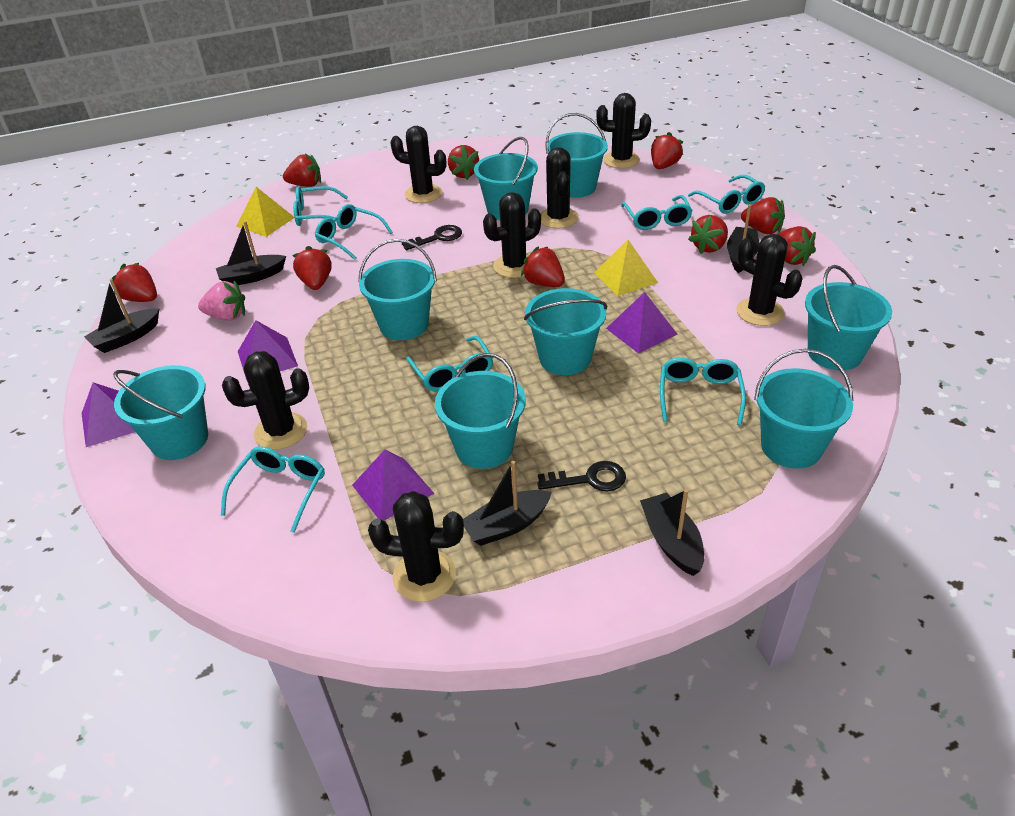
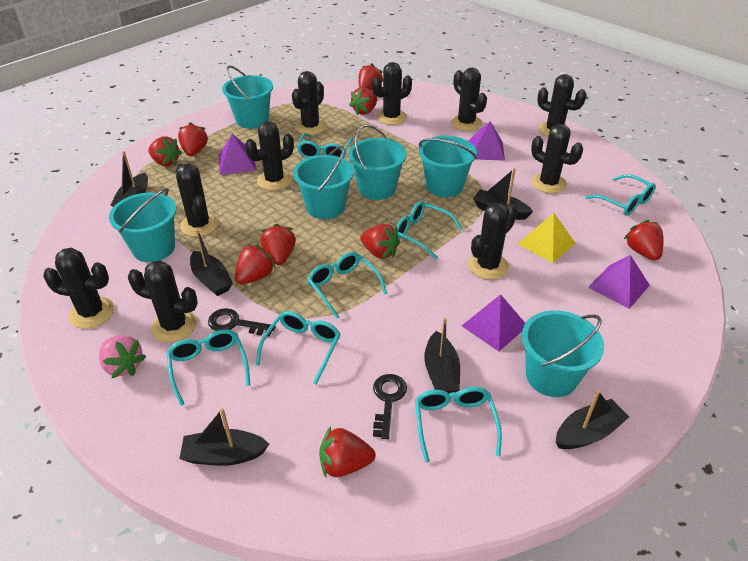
black boat: 5 -> 6
black cactus: 7 -> 10
turquoise bucket: 8 -> 6
yellow pyramid: 2 -> 1

